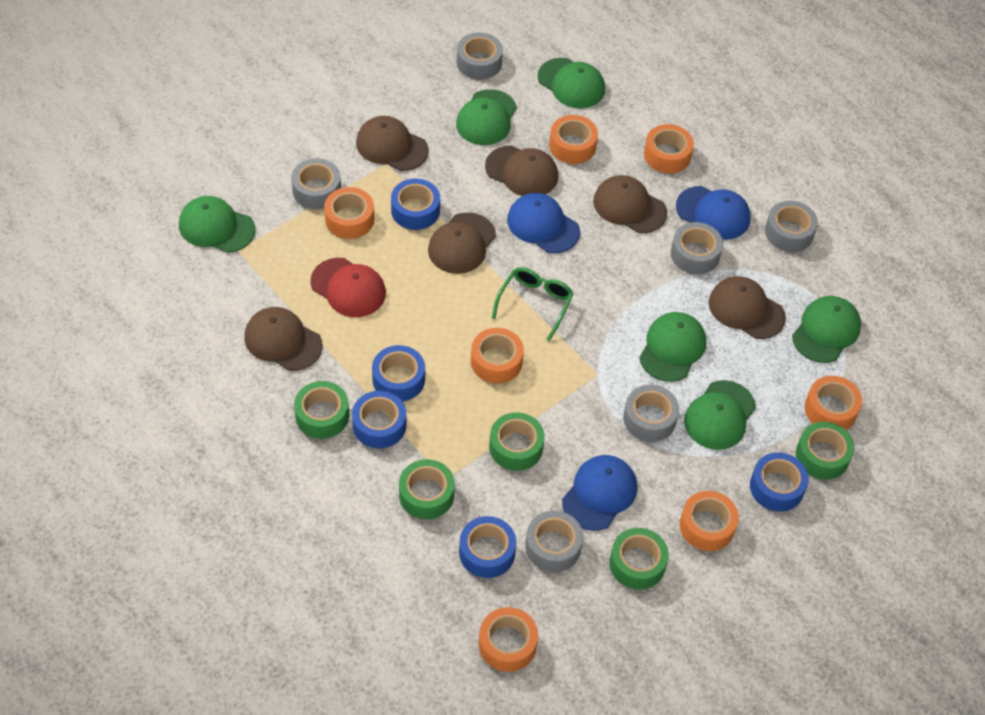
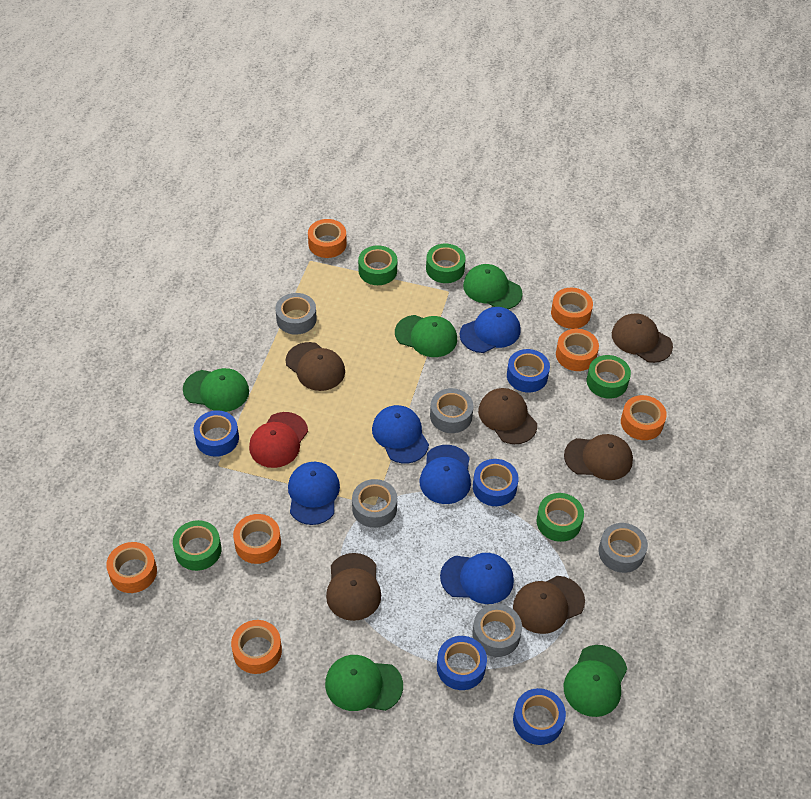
blue cap: 3 -> 5
green cap: 6 -> 5
green glasses: 1 -> 0
grey tape: 6 -> 5

